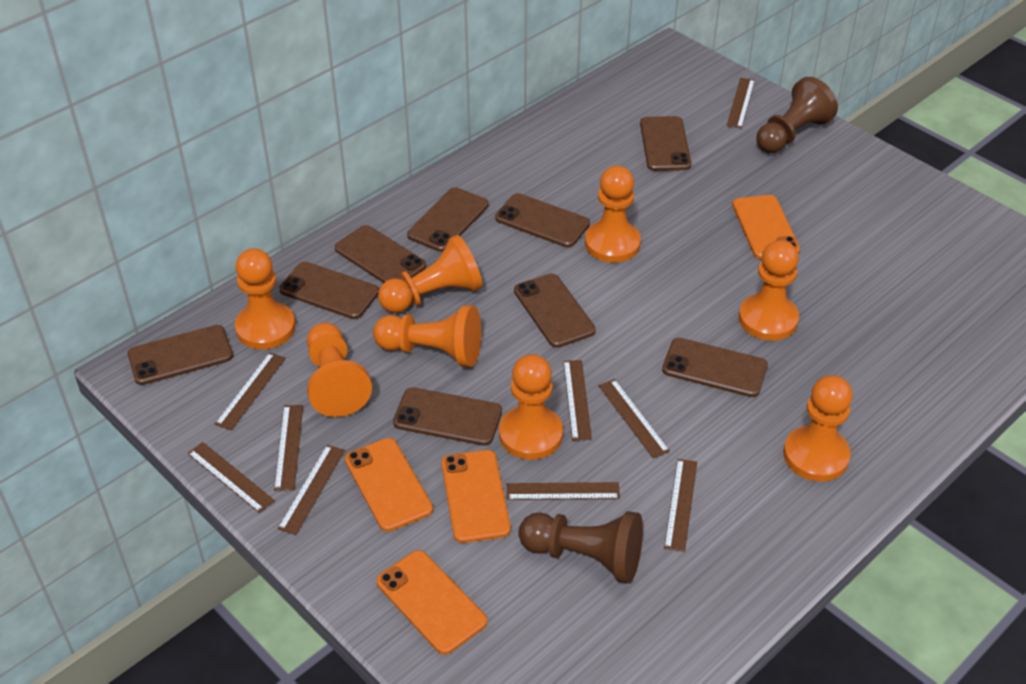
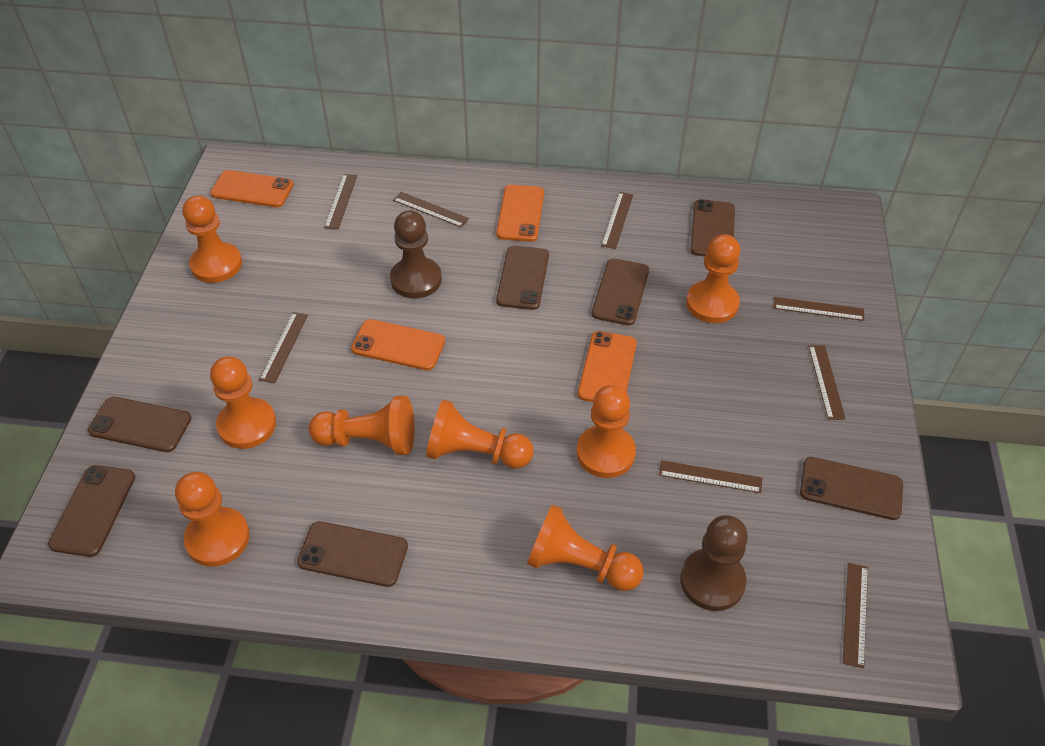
brown phone: 9 -> 7
brown ruler: 9 -> 8

